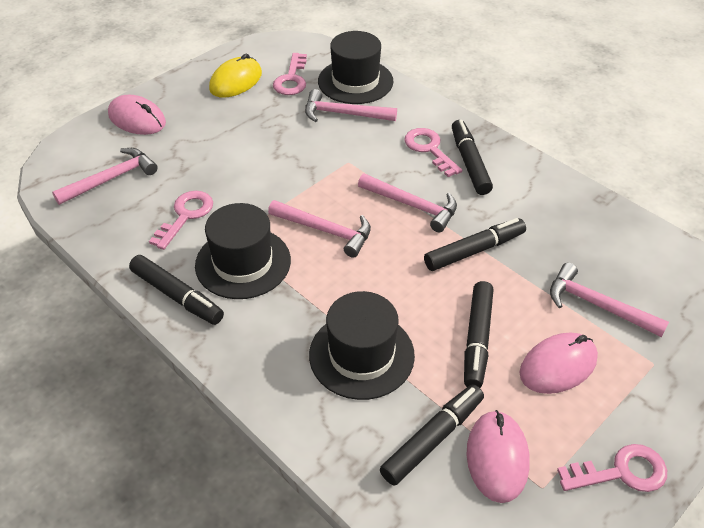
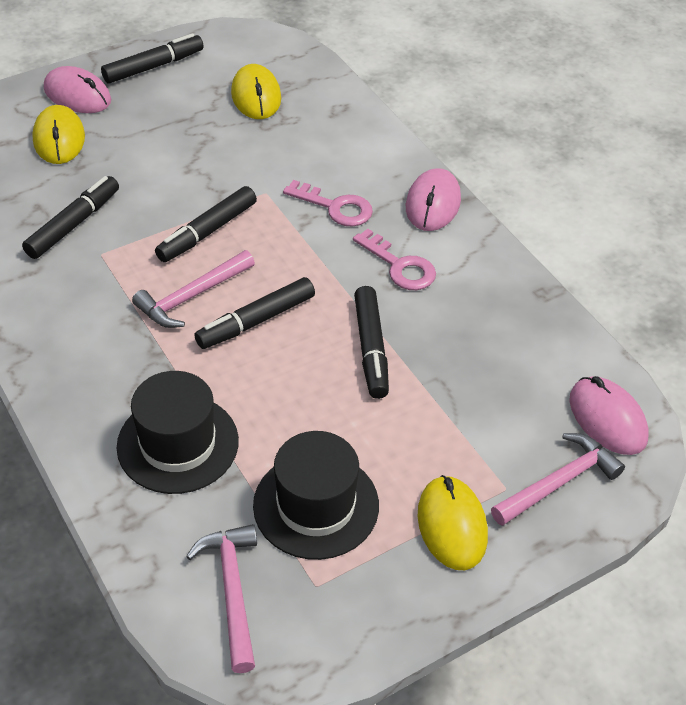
black hat: 3 -> 2
pink hammer: 5 -> 3
pink key: 4 -> 2
yellow mouse: 1 -> 3

